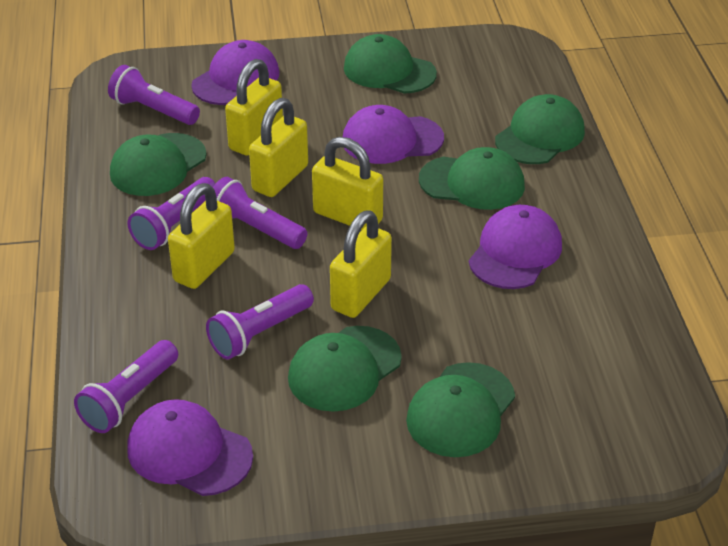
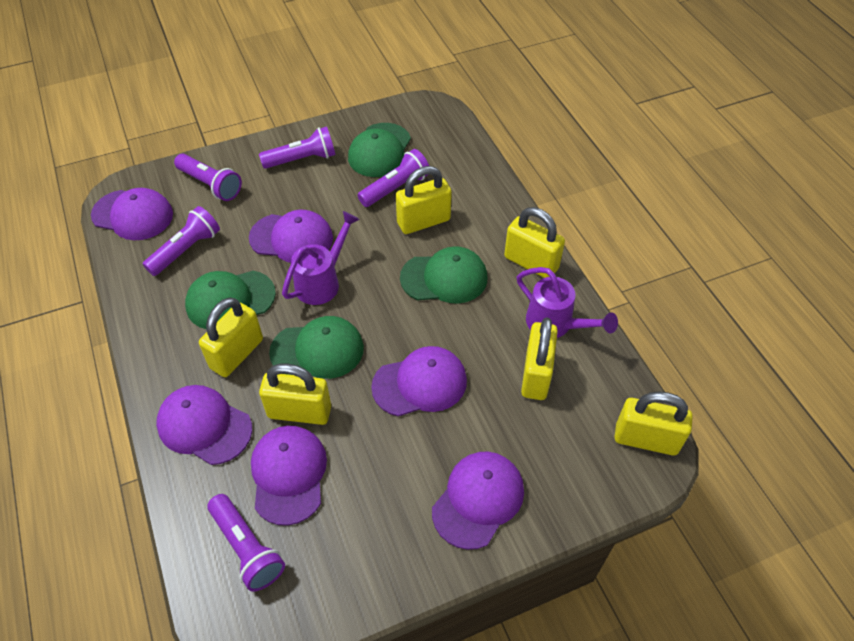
green cap: 6 -> 4
purple cap: 4 -> 6
purple watering can: 0 -> 2
yellow padlock: 5 -> 6

